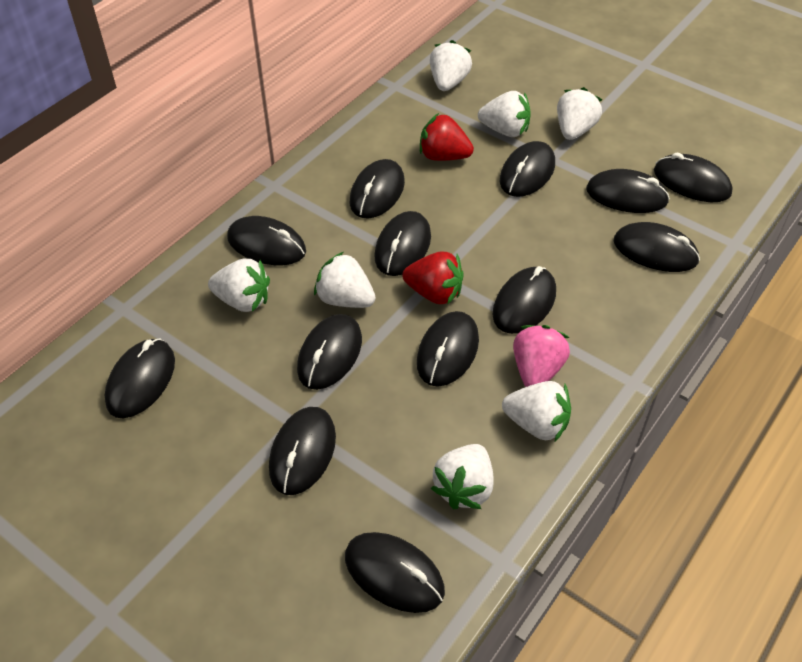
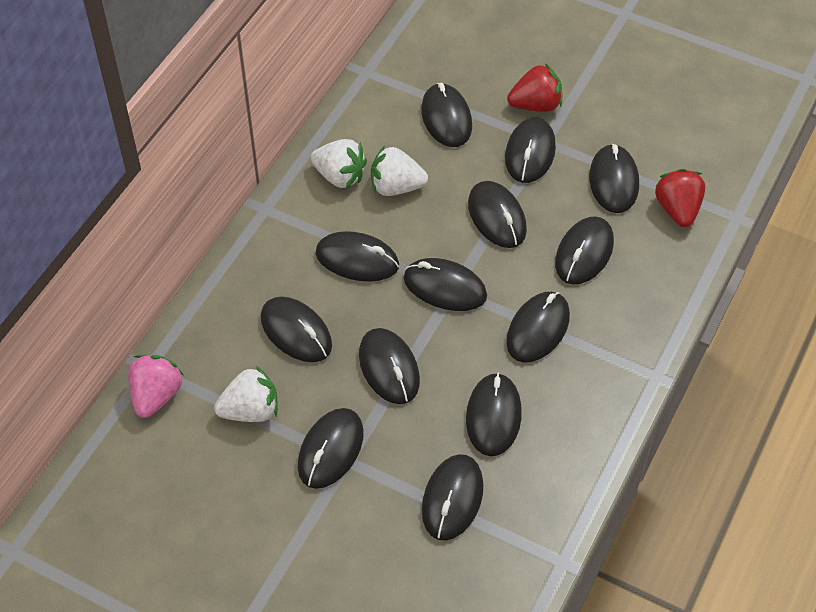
white strawberry: 7 -> 3

